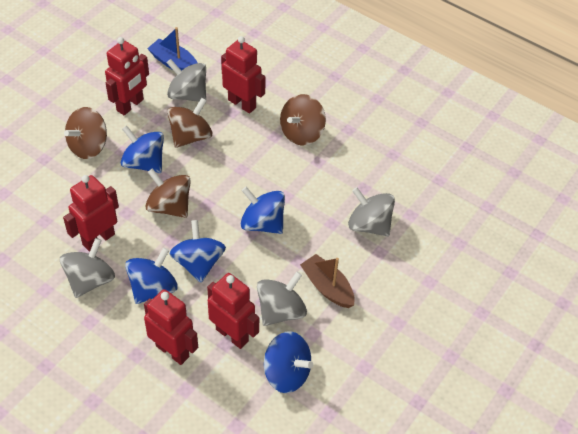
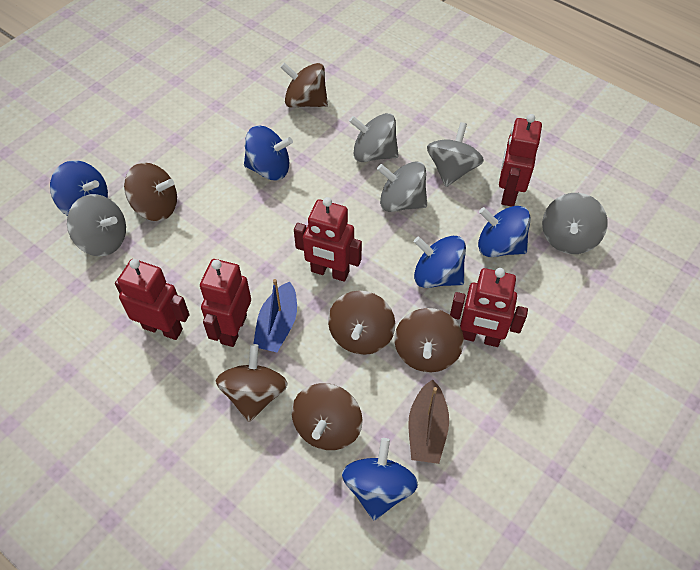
brown spinning top: 4 -> 6
grey spinning top: 4 -> 5

